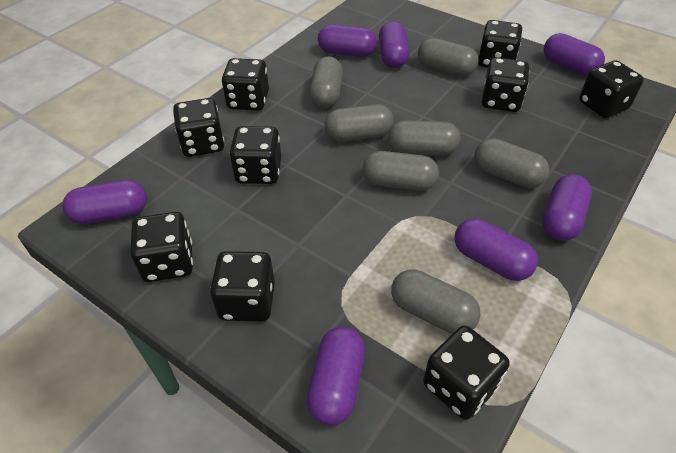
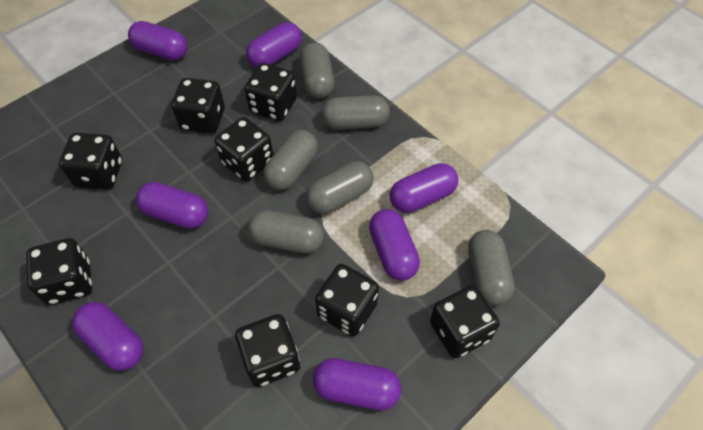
black dice: 9 -> 8
grey capsule: 7 -> 6

